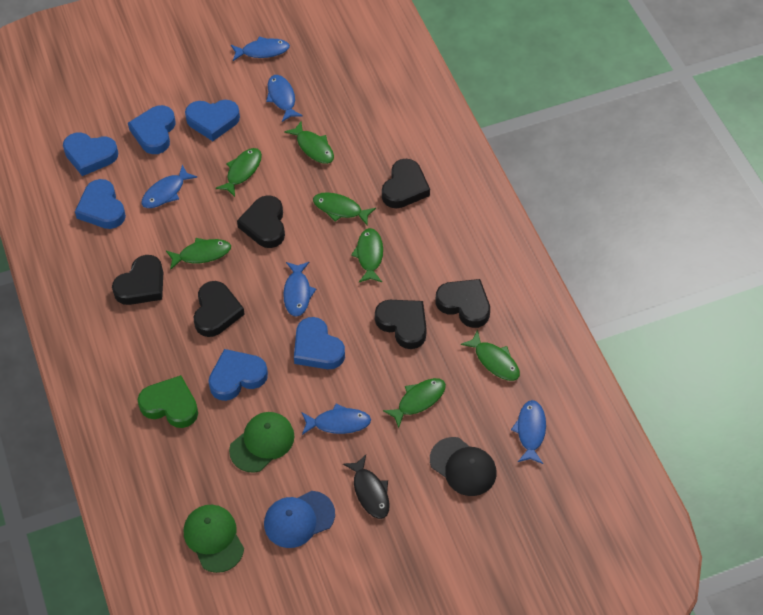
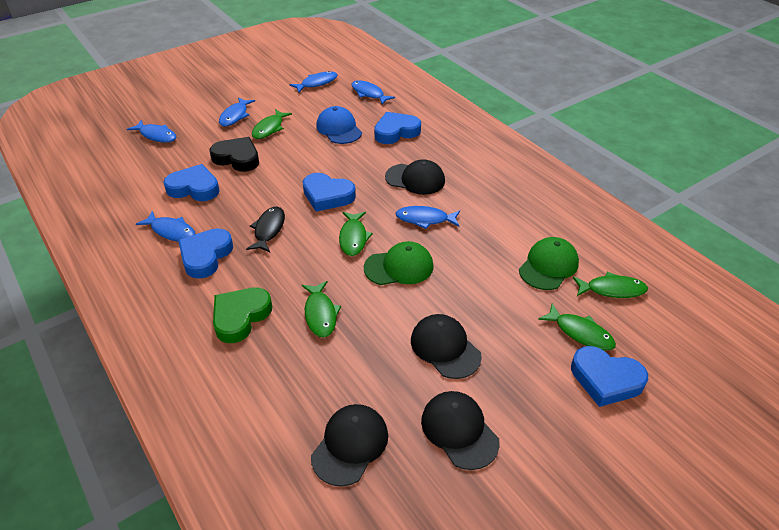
black cap: 1 -> 4
black heart: 6 -> 1
blue heart: 6 -> 5
green fish: 7 -> 5

